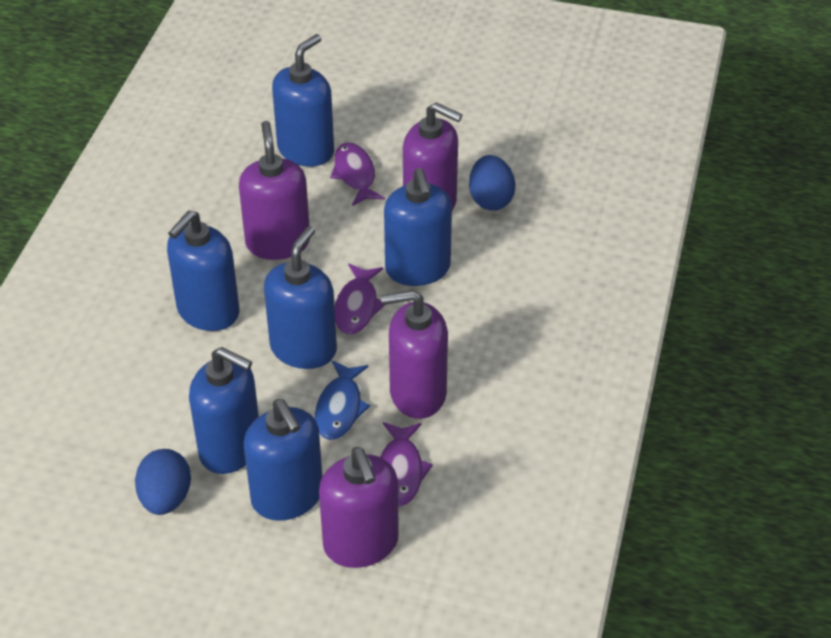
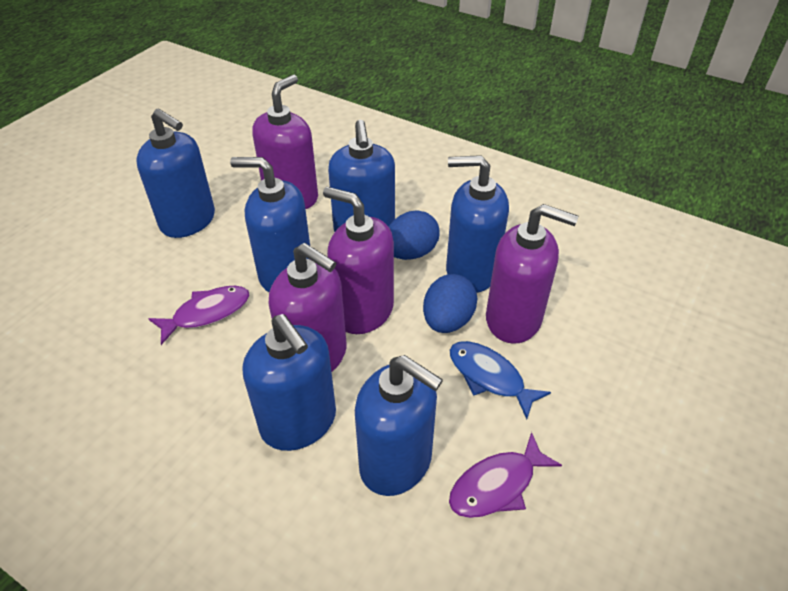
purple fish: 3 -> 2

